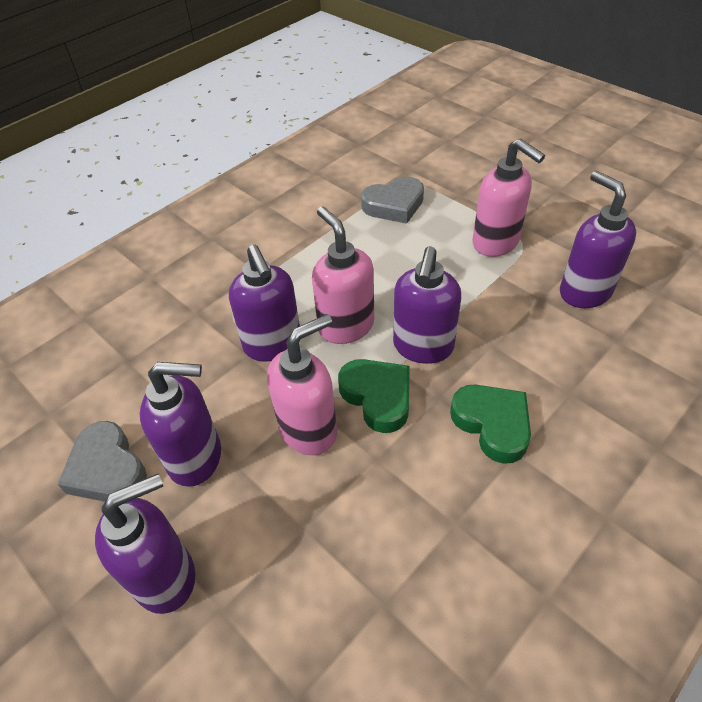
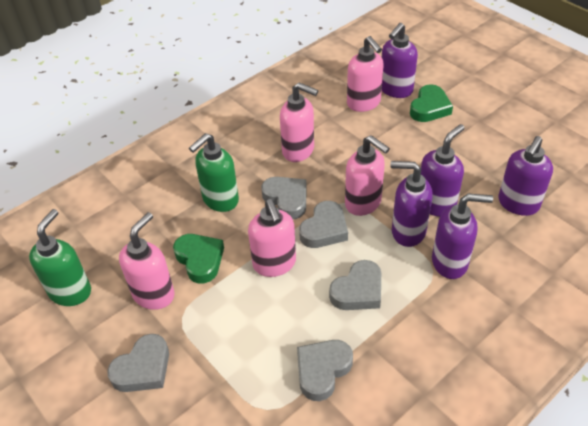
green soap dispenser: 0 -> 2
grey heart: 2 -> 5
pink soap dispenser: 3 -> 5

